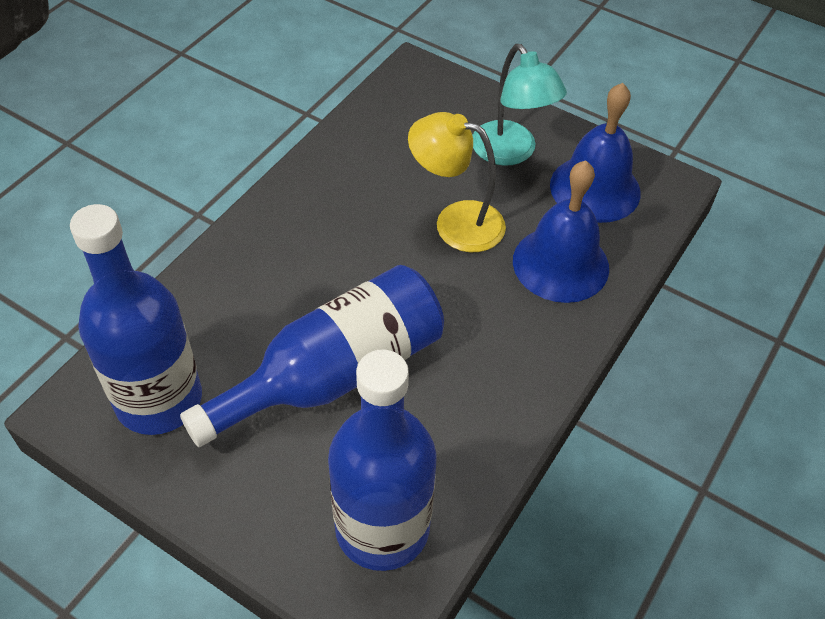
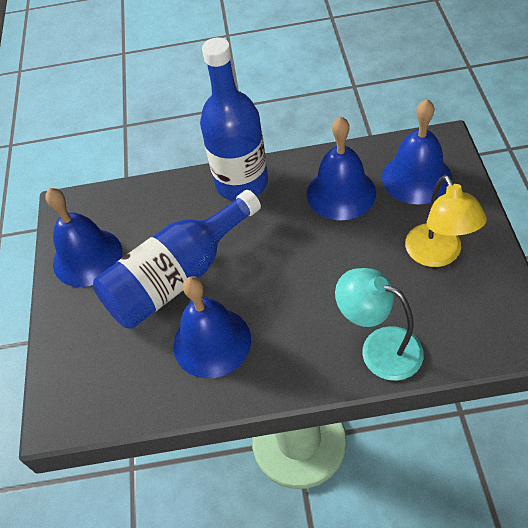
blue bell: 2 -> 4
blue bottle: 3 -> 2

